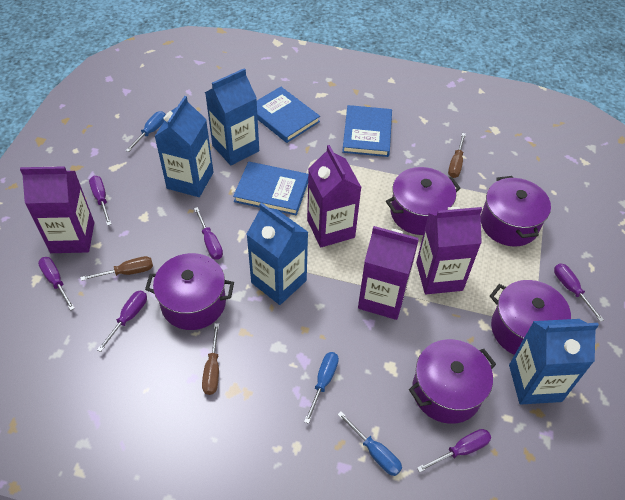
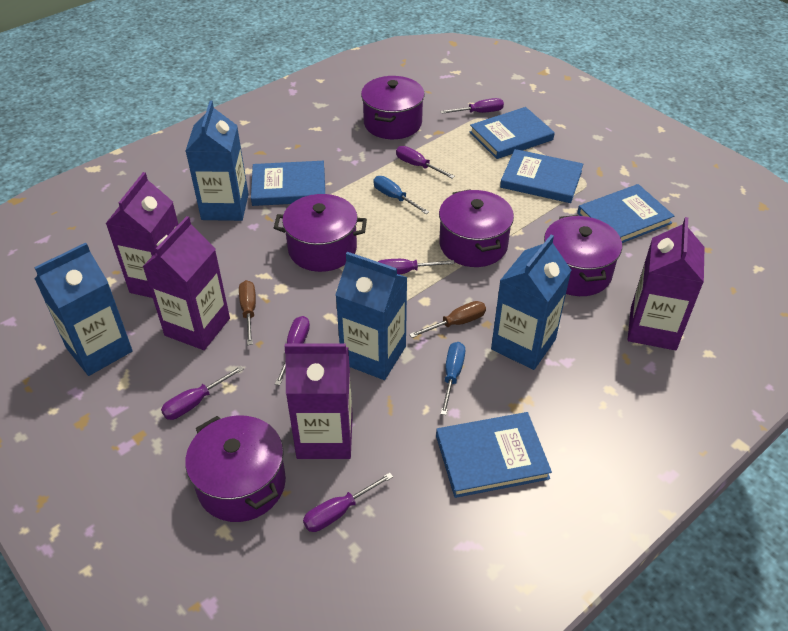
blue book: 3 -> 5
blue screwdriver: 3 -> 2
brown screwdriver: 3 -> 2

